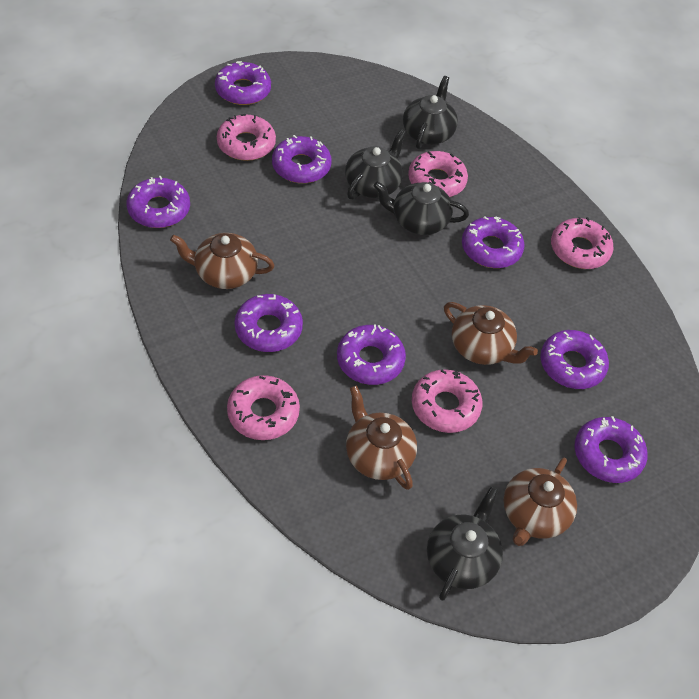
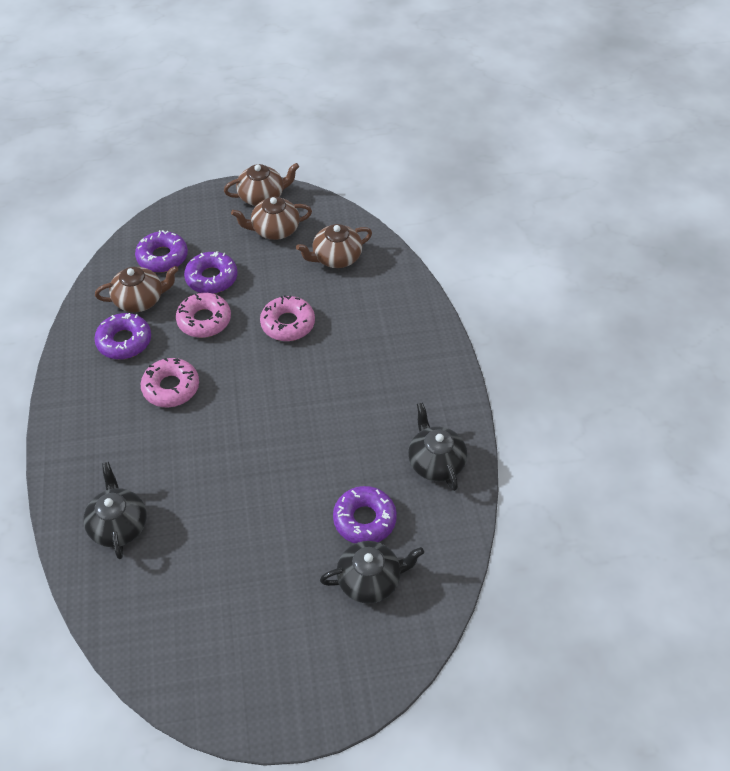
black teapot: 4 -> 3
pink donut: 5 -> 3
purple donut: 8 -> 4

